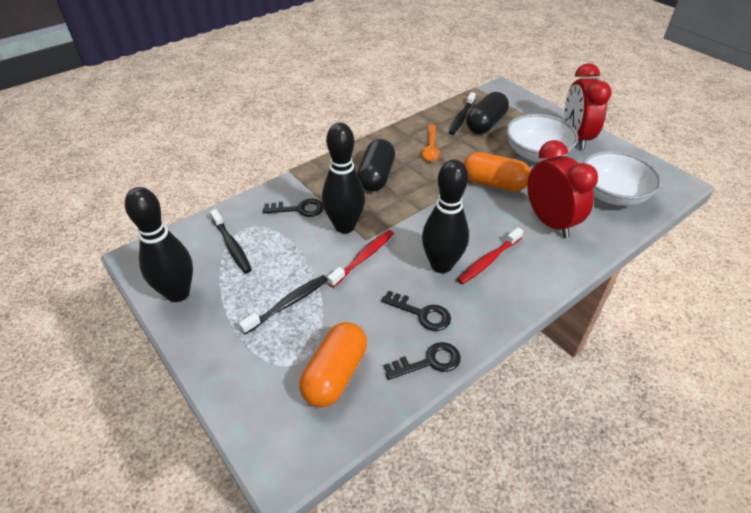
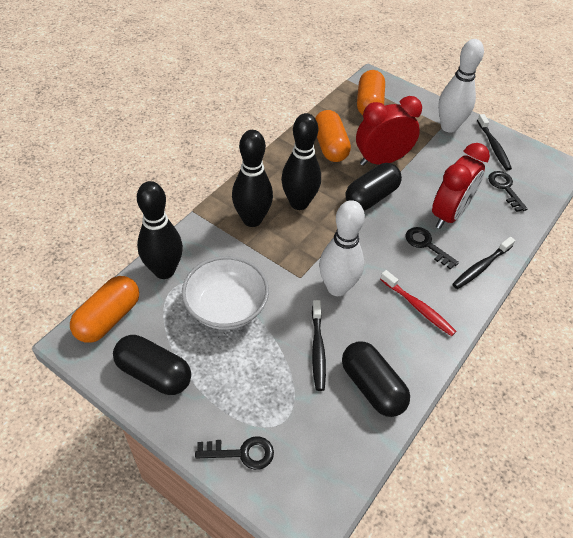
black capsule: 2 -> 3
orange capsule: 2 -> 3
orange spoon: 1 -> 0
red toothbrush: 2 -> 1
white bowl: 2 -> 1
white bowling pin: 0 -> 2

